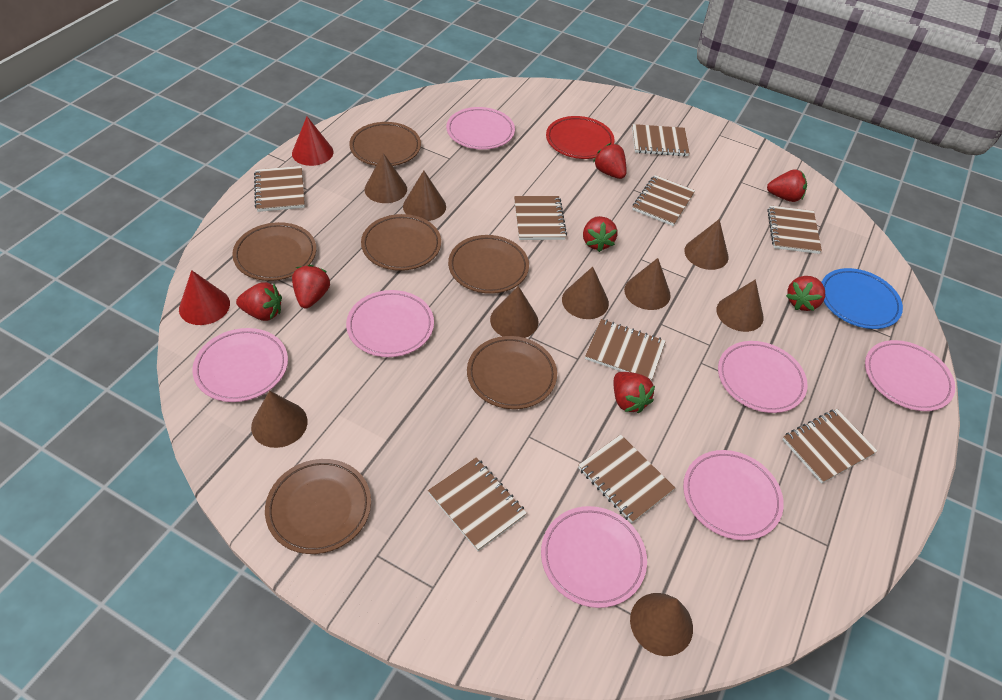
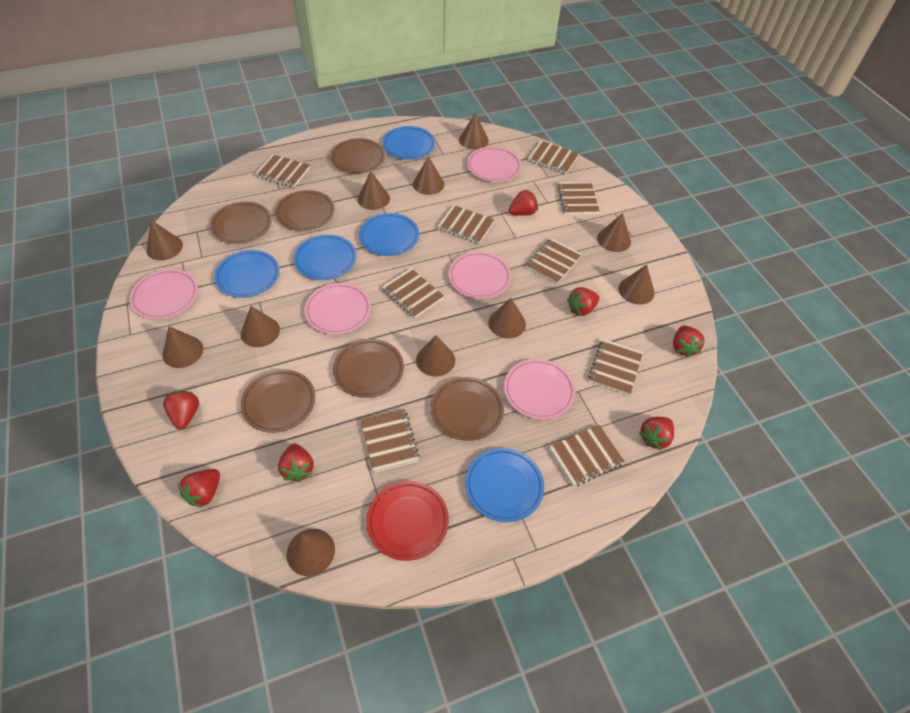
blue plate: 1 -> 5
brown cone: 9 -> 11
pink plate: 7 -> 5
red cone: 2 -> 0

